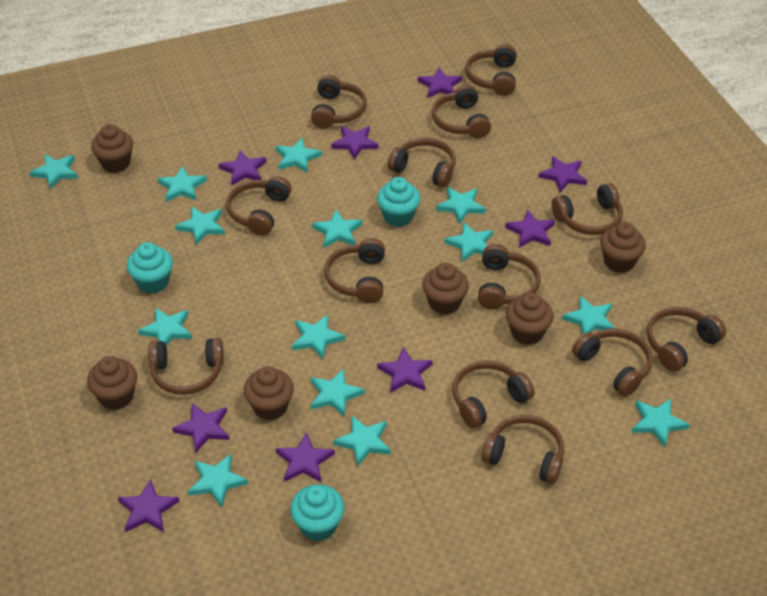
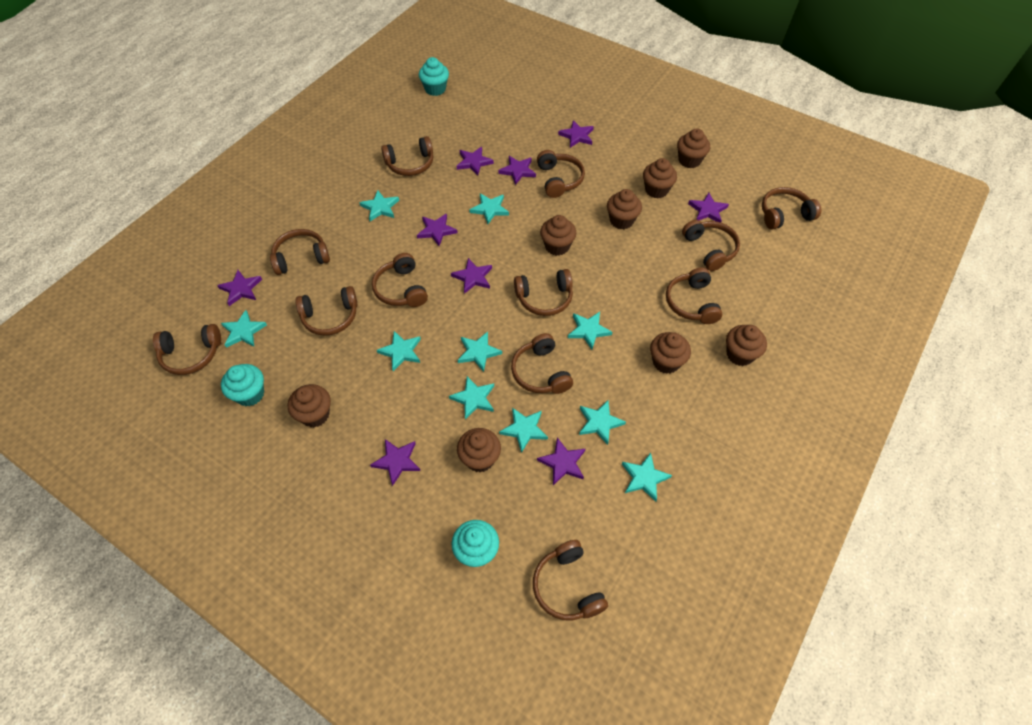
brown cupcake: 6 -> 8
brown headphones: 13 -> 12
turquoise star: 14 -> 10

